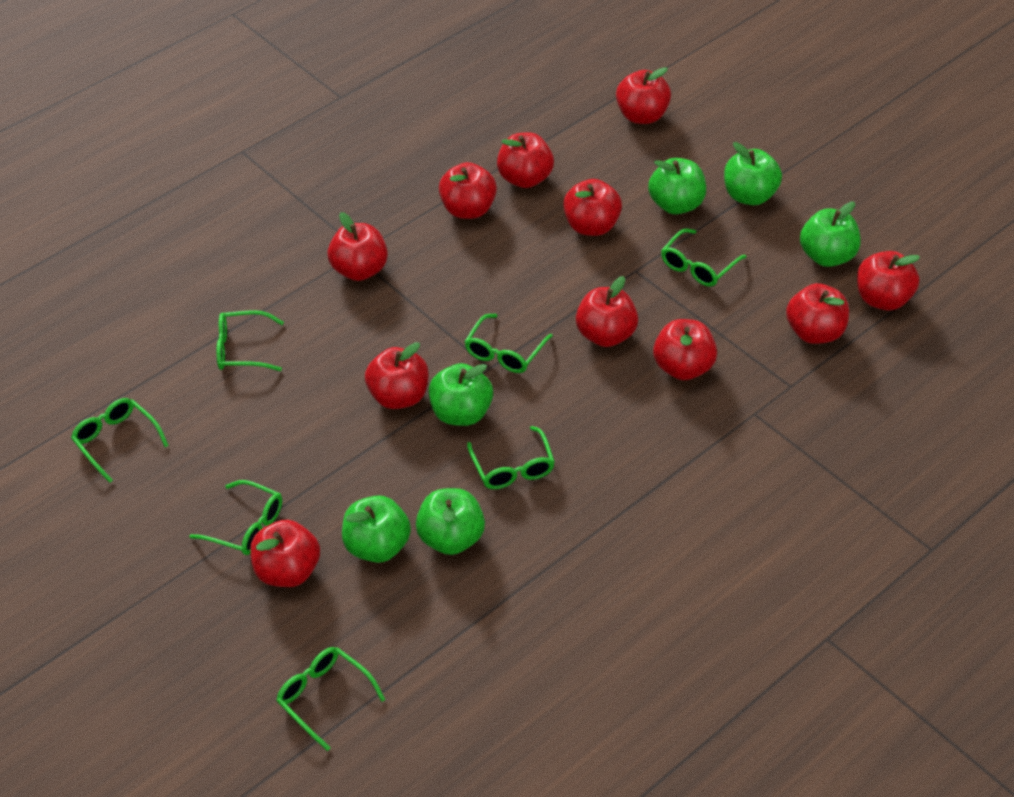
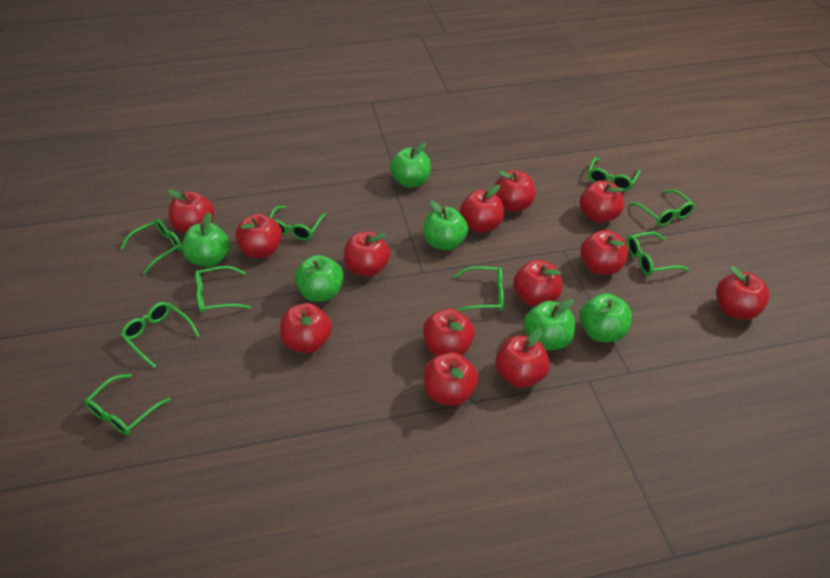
green glasses: 7 -> 9
red apple: 11 -> 13

